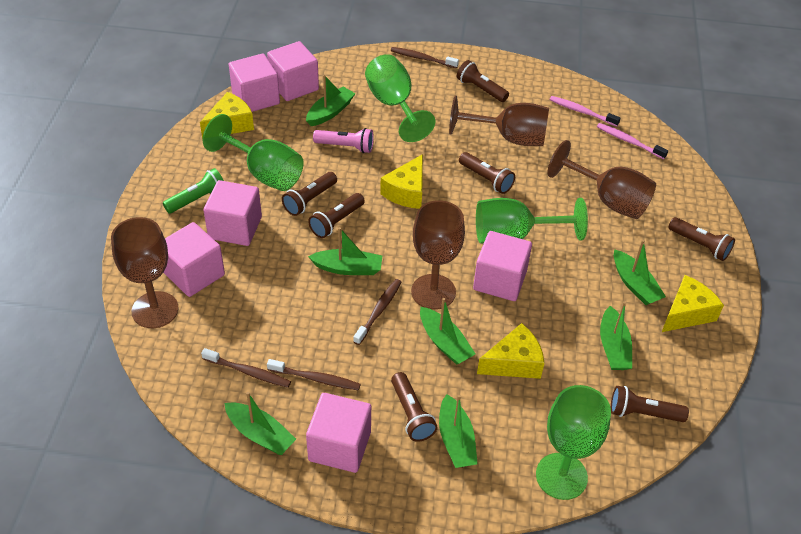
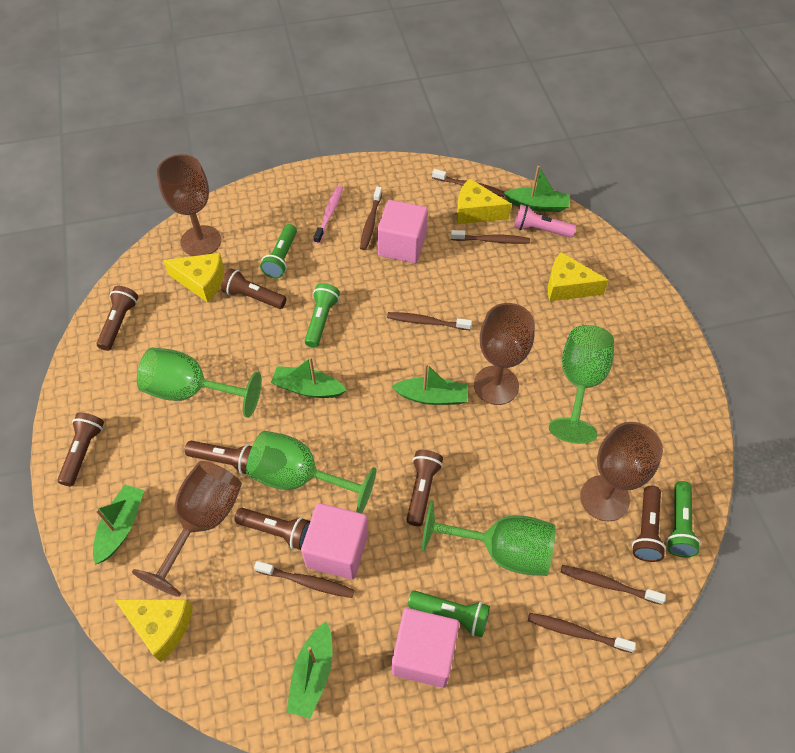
brown toothbrush: 4 -> 7
green boat: 7 -> 5
green flashlight: 1 -> 4
pink cube: 6 -> 3
pink toothbrush: 2 -> 1

